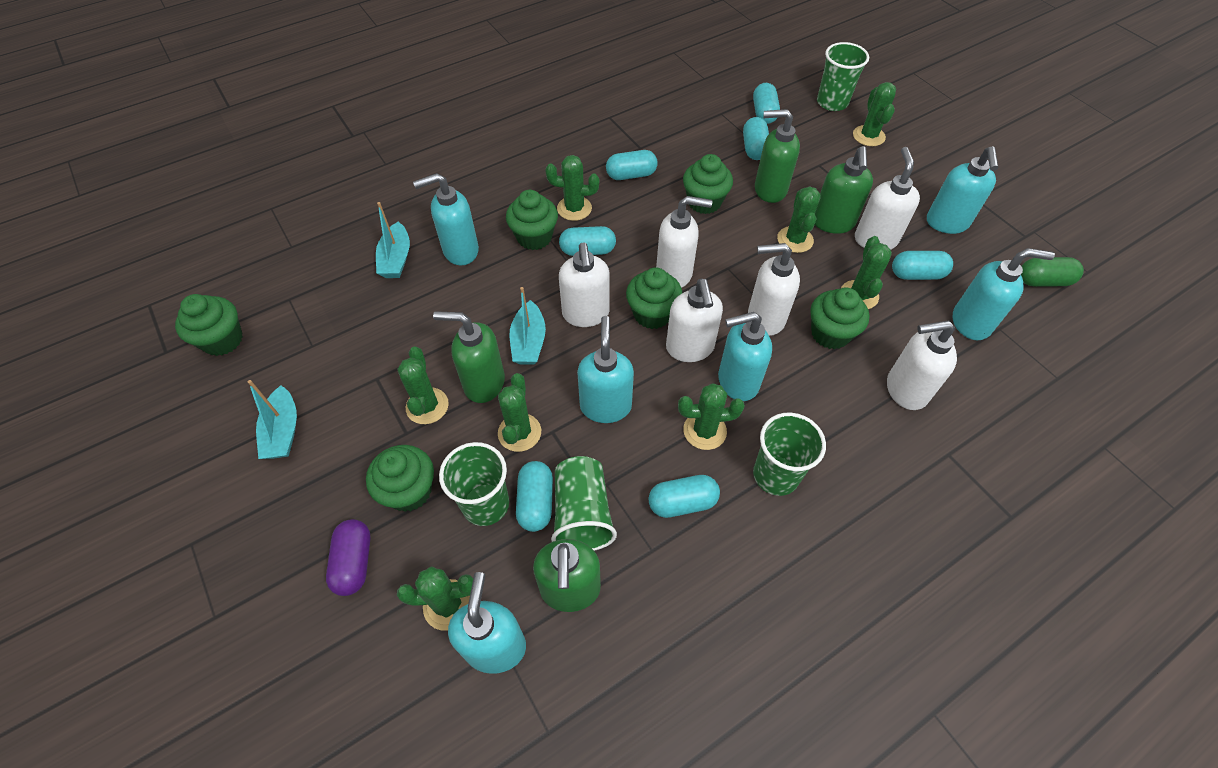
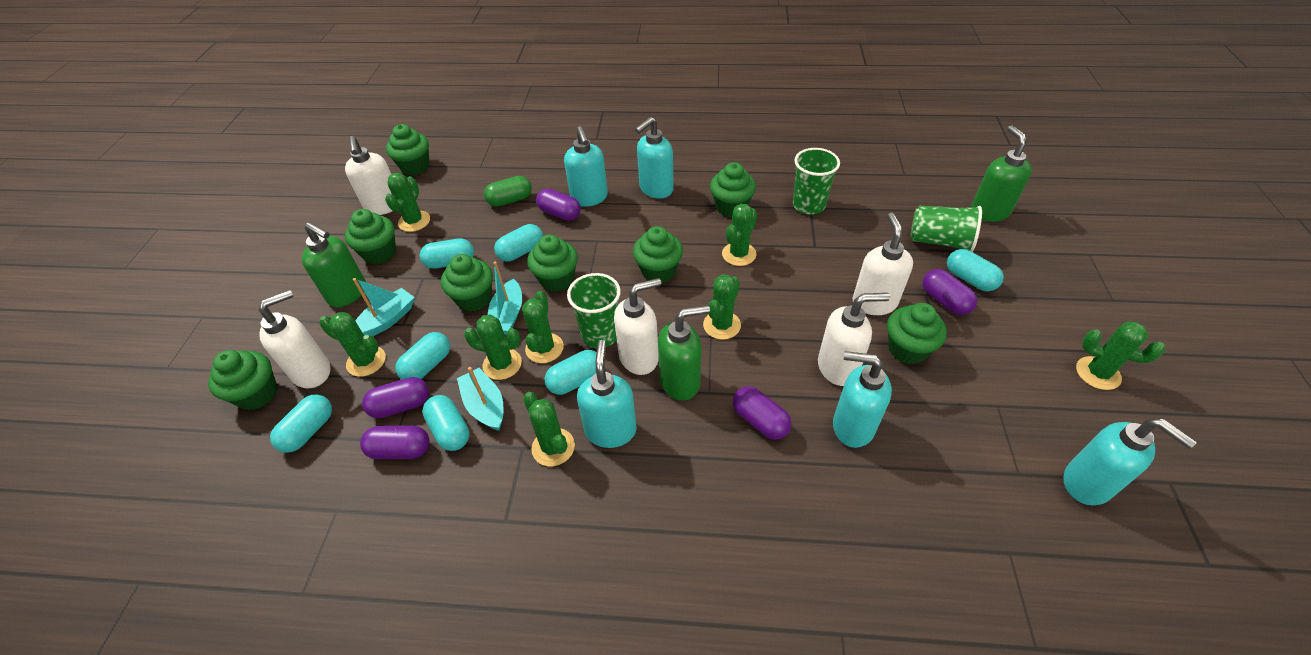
green cup: 4 -> 3
green cupcake: 6 -> 8
green soap dispenser: 4 -> 3
purple capsule: 1 -> 5
turquoise soap dispenser: 6 -> 5
white soap dispenser: 6 -> 5

